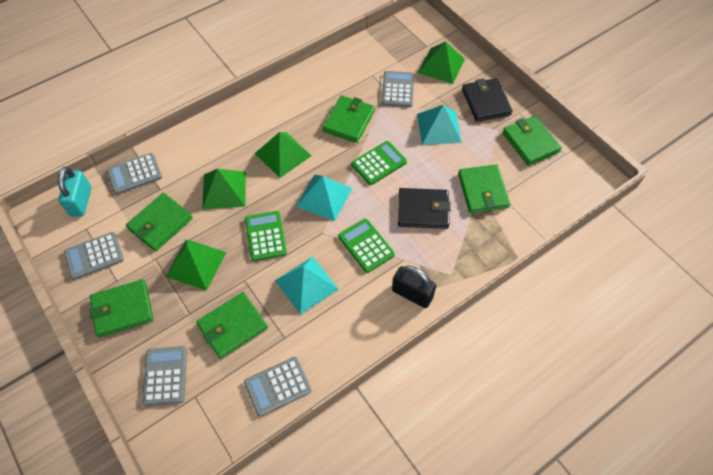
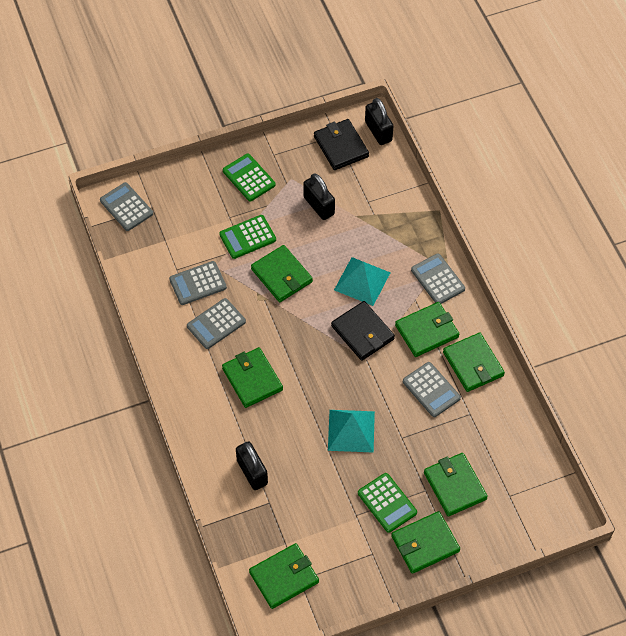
black padlock: 1 -> 3
green pyramid: 4 -> 0
green wallet: 6 -> 7
turquoise padlock: 1 -> 0
turquoise pyramid: 3 -> 2

